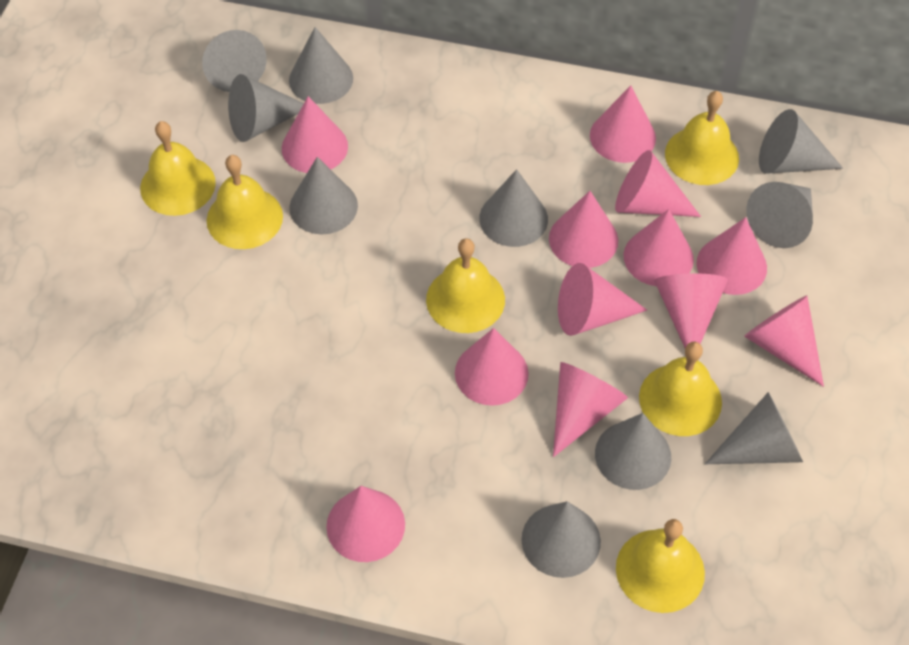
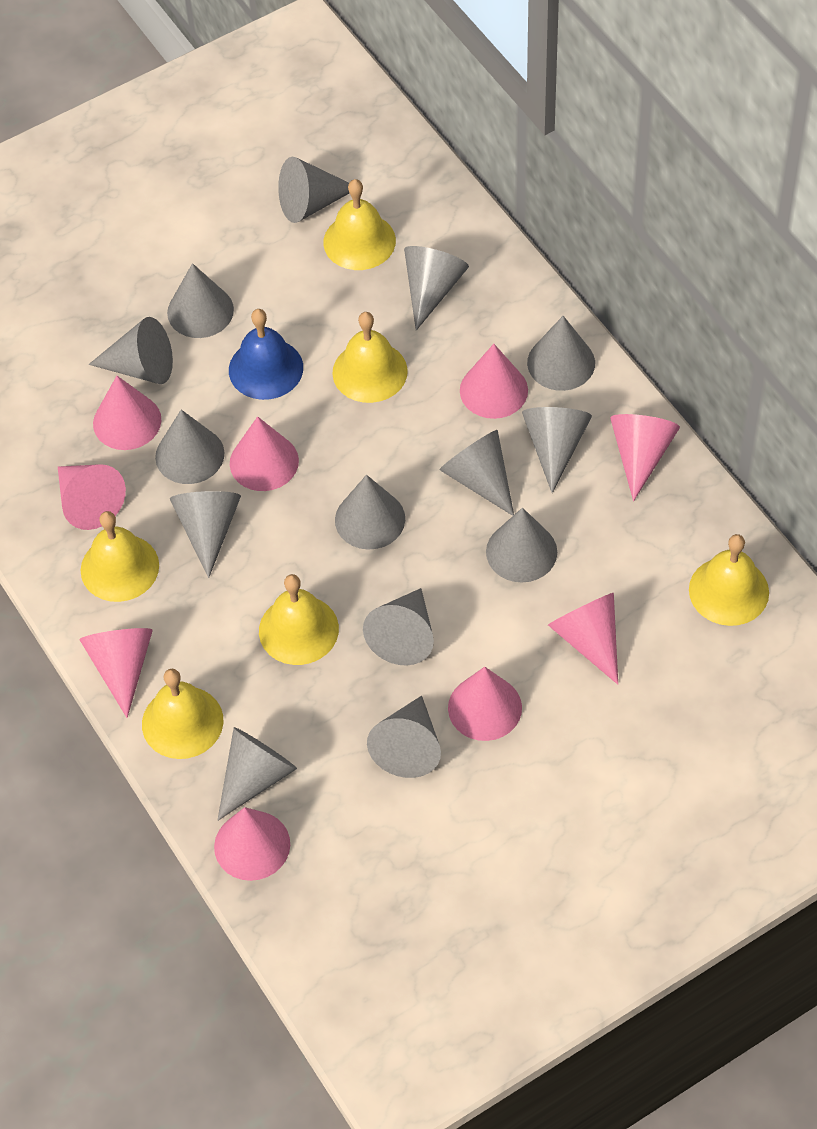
blue bell: 0 -> 1
grey cone: 10 -> 14
pink cone: 12 -> 9

